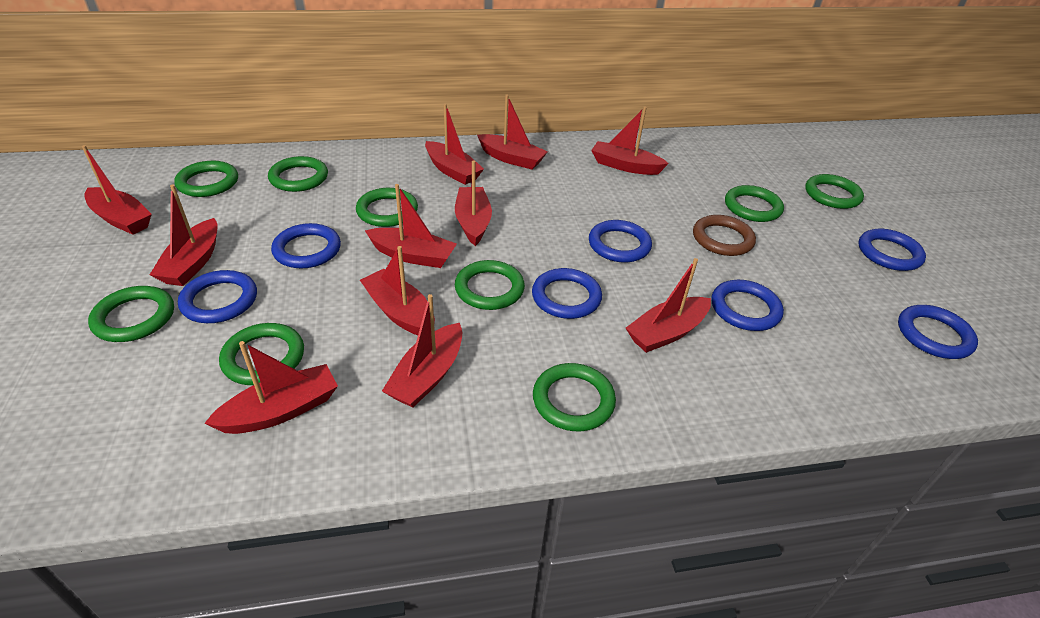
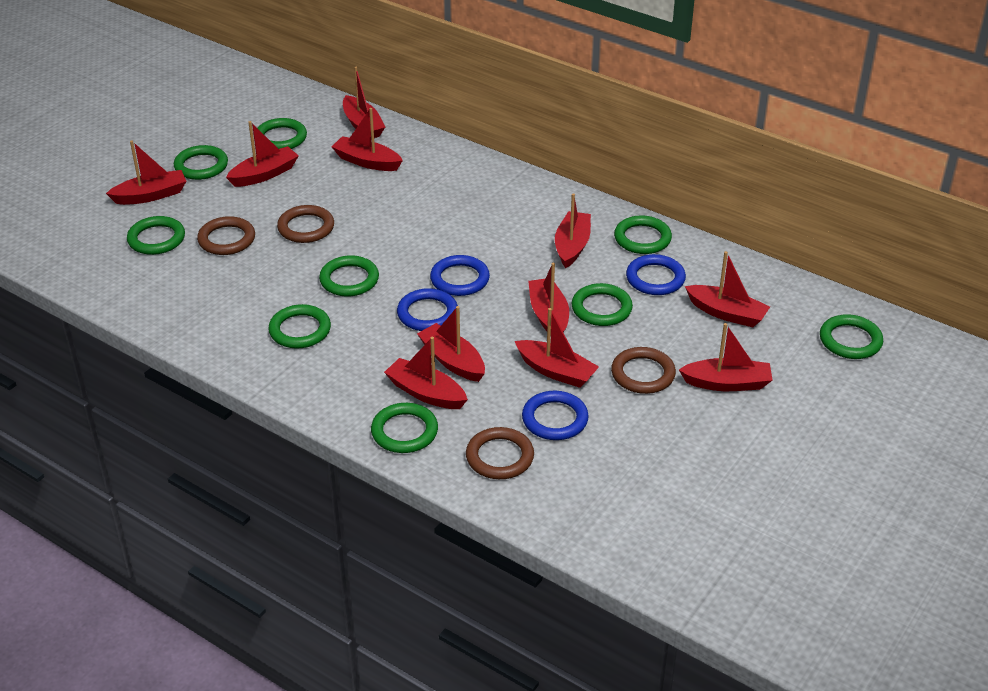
blue ring: 7 -> 4
brown ring: 1 -> 4

